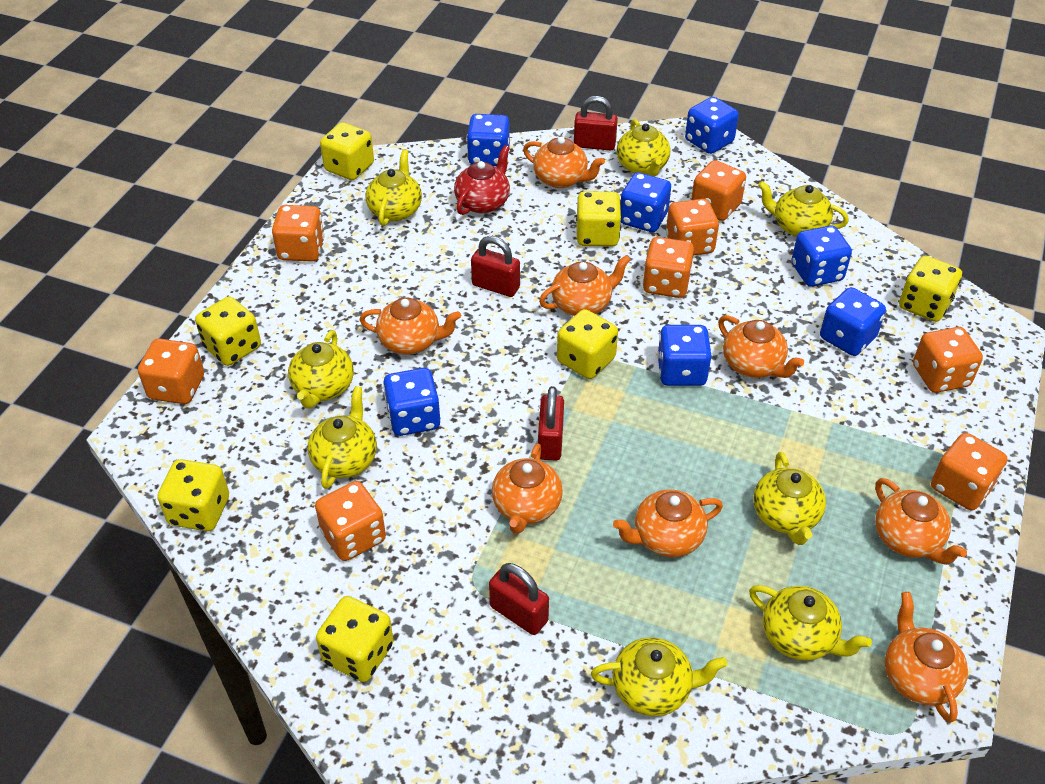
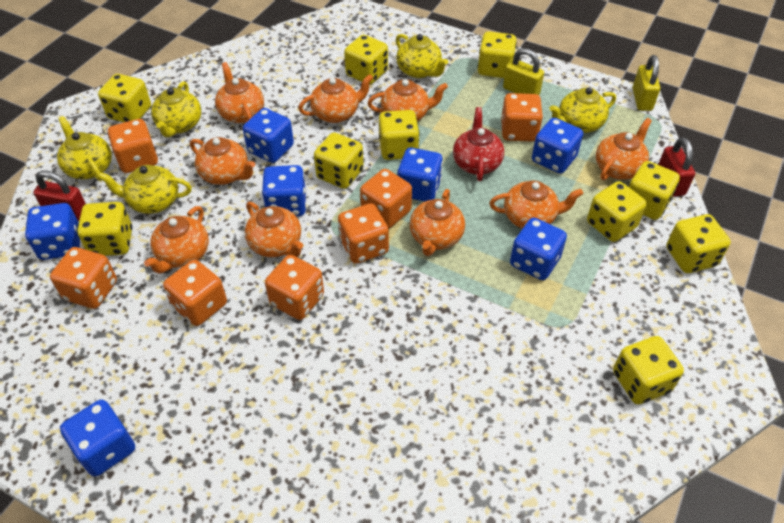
orange dice: 8 -> 7
orange teapot: 8 -> 9
red padlock: 4 -> 2
yellow dice: 7 -> 10
yellow padlock: 0 -> 2
yellow teapot: 8 -> 5

